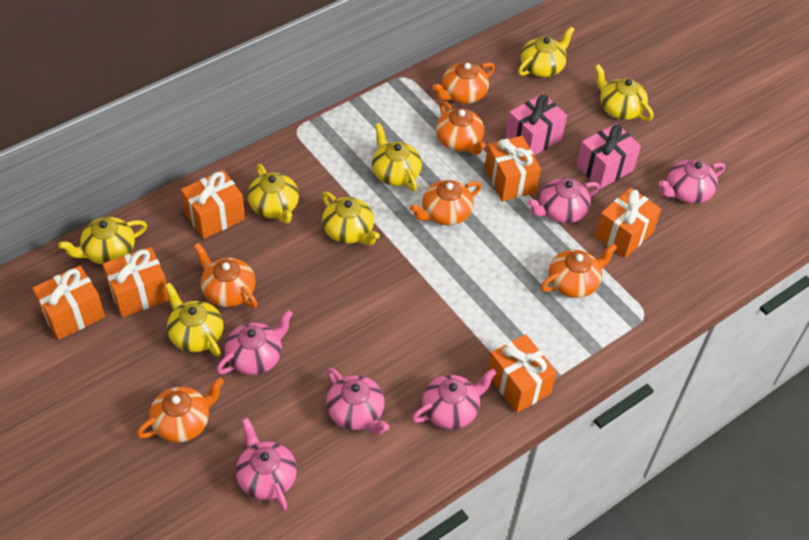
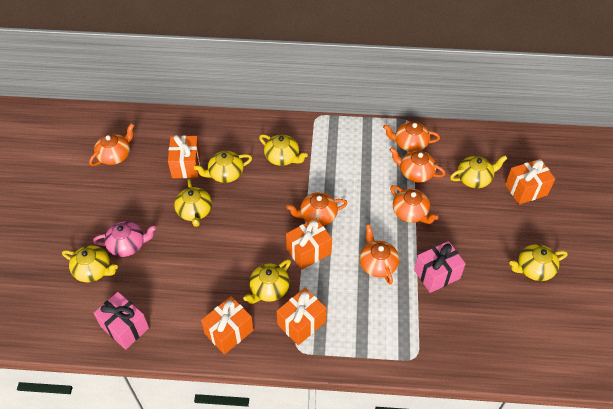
orange gift: 6 -> 5
pink teapot: 6 -> 1

